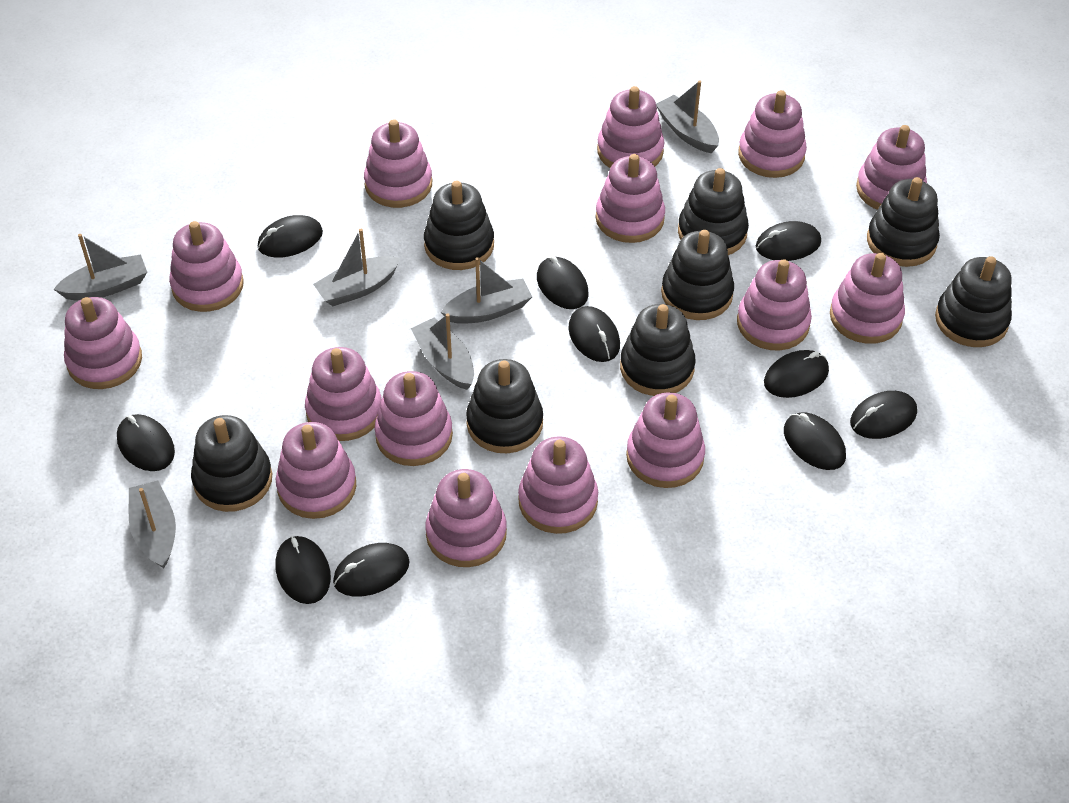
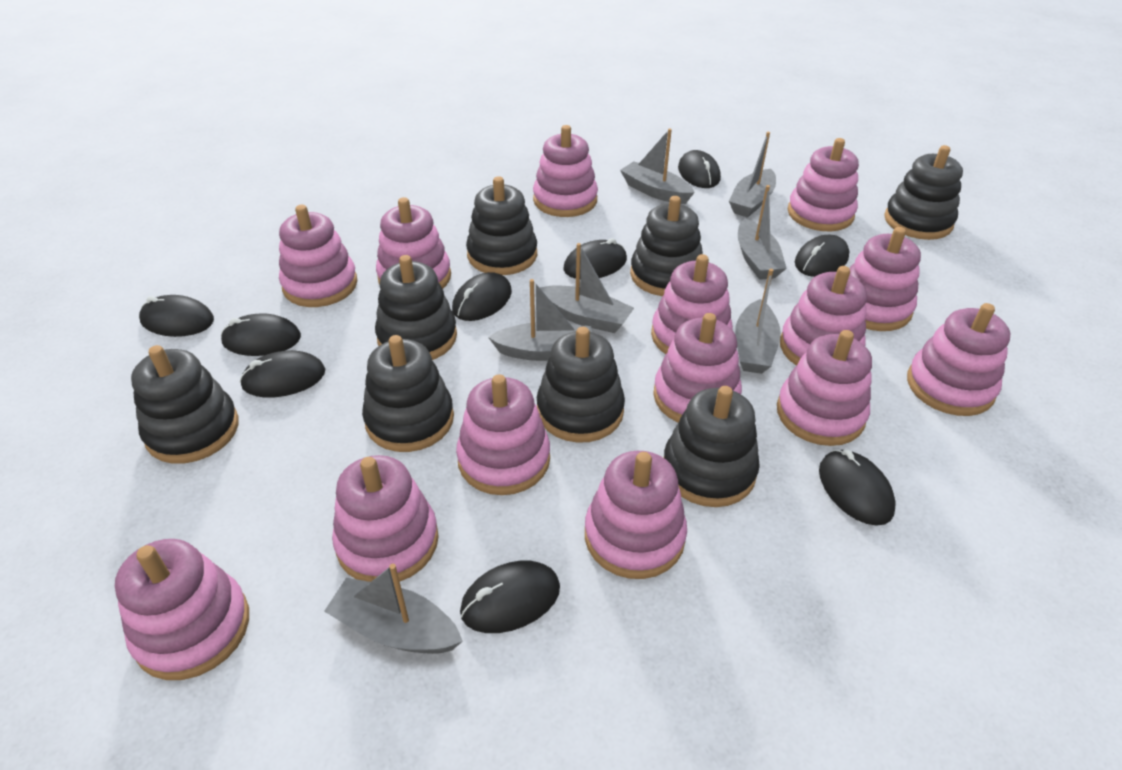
black mouse: 10 -> 9
grey boat: 6 -> 7
pink stacking toy: 15 -> 14

